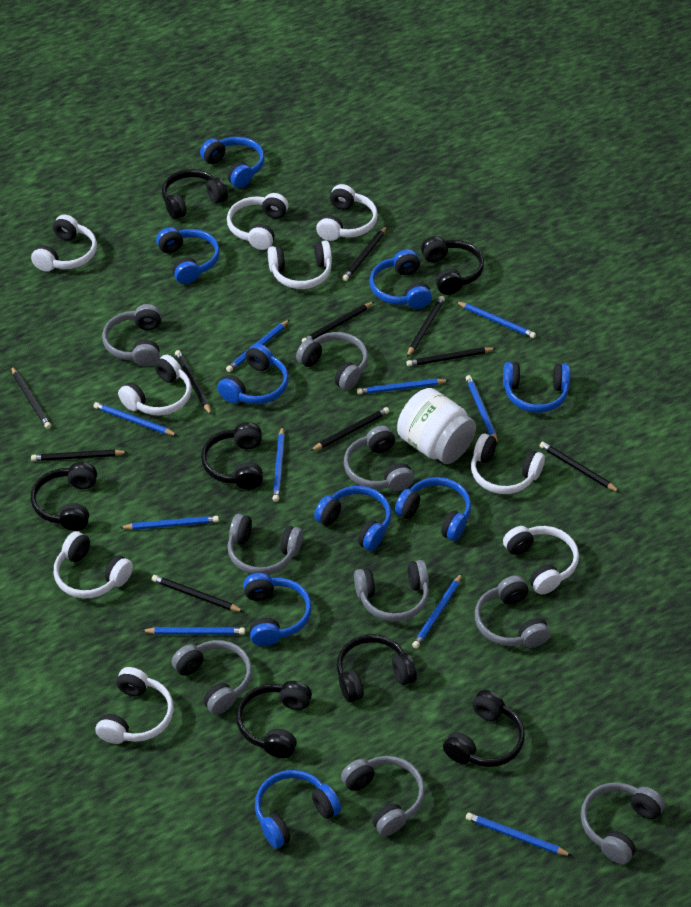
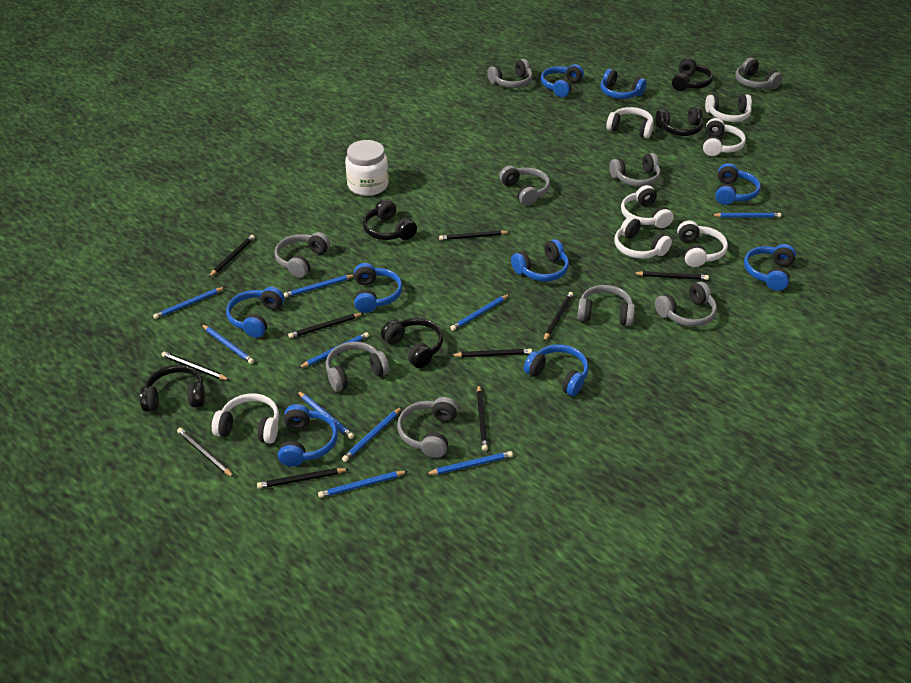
black headphones: 7 -> 5
white headphones: 9 -> 7

